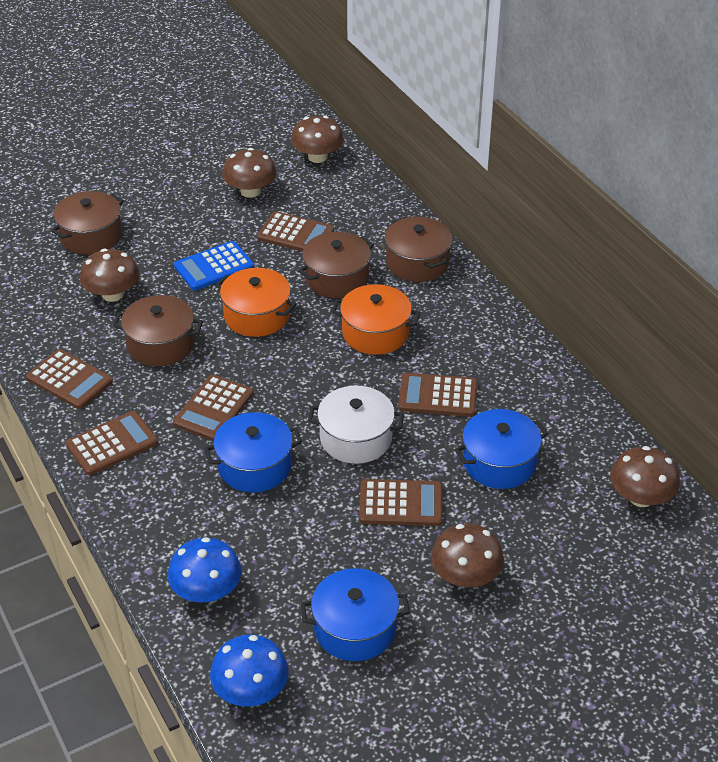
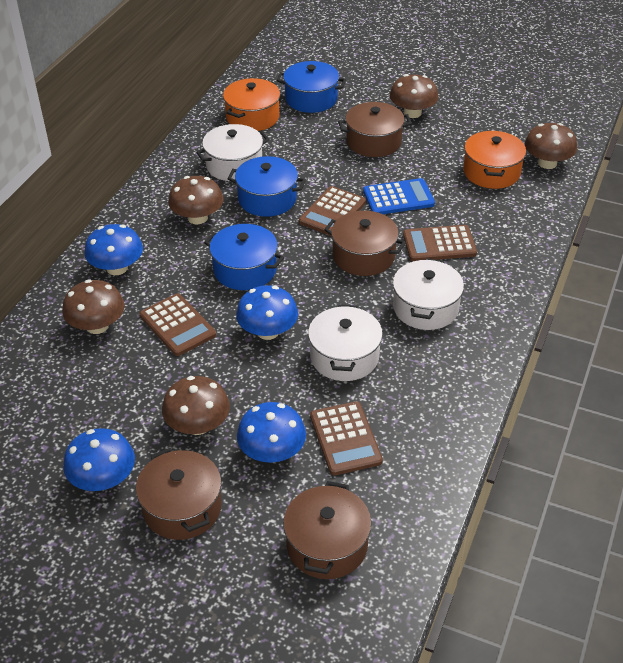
blue mushroom: 2 -> 4
brown calculator: 6 -> 4
white pot: 1 -> 3

